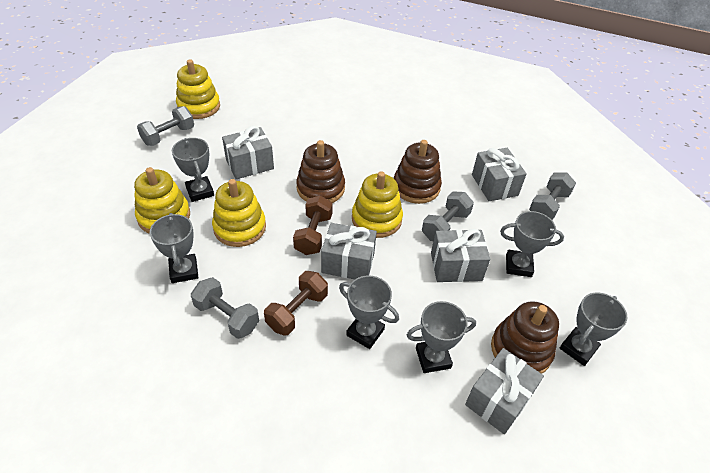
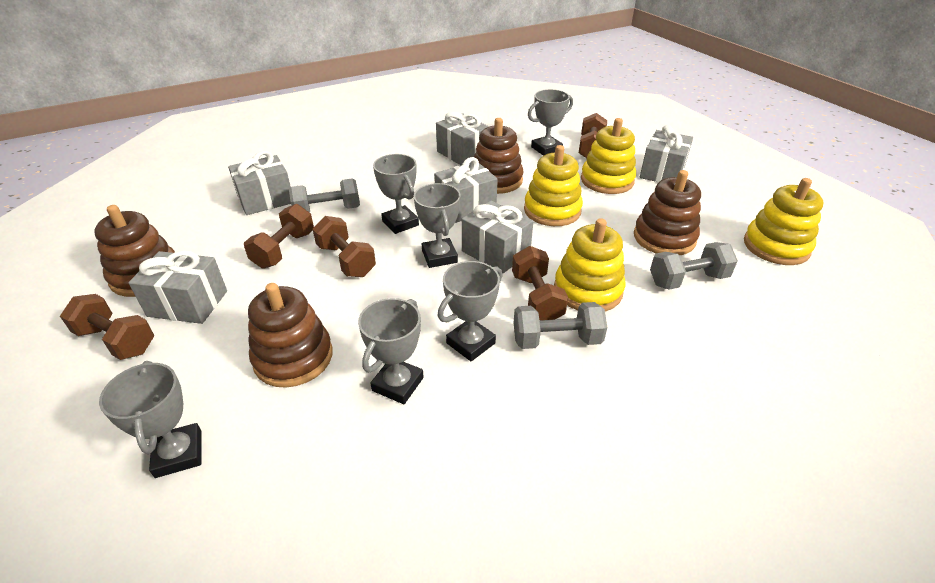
brown dumbbell: 2 -> 5
brown stacking toy: 3 -> 4
grey dumbbell: 4 -> 3
grey gift: 5 -> 6

